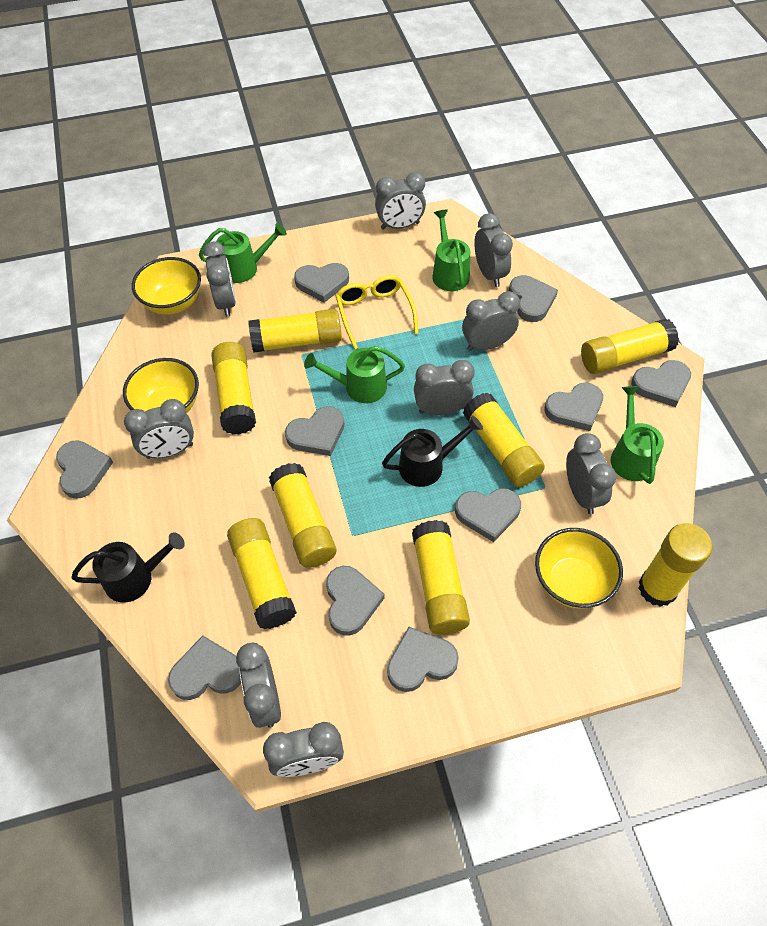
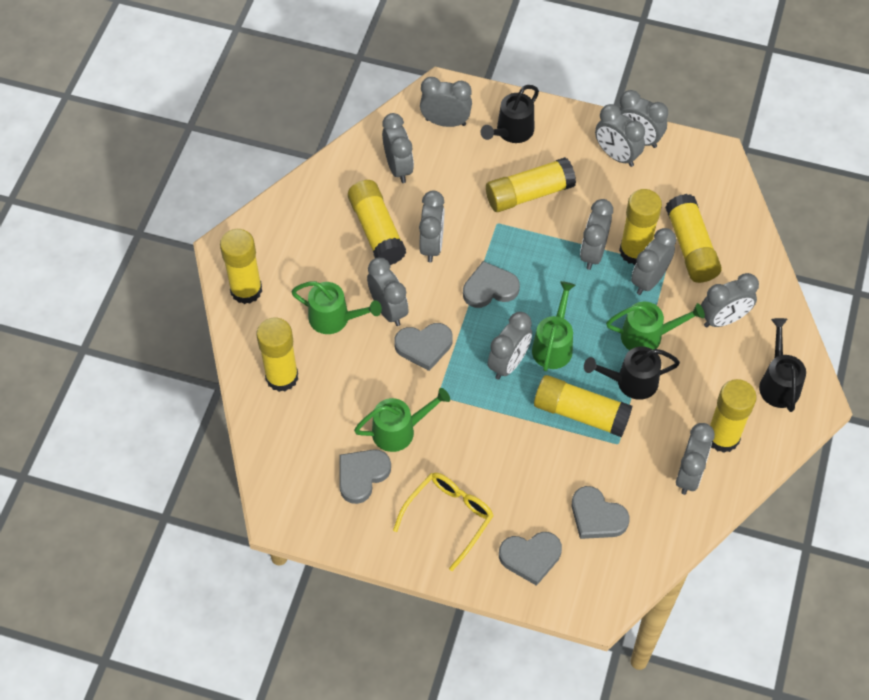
black watering can: 2 -> 3
grey clock: 9 -> 11
grey heart: 10 -> 5
yellow bowl: 3 -> 0

